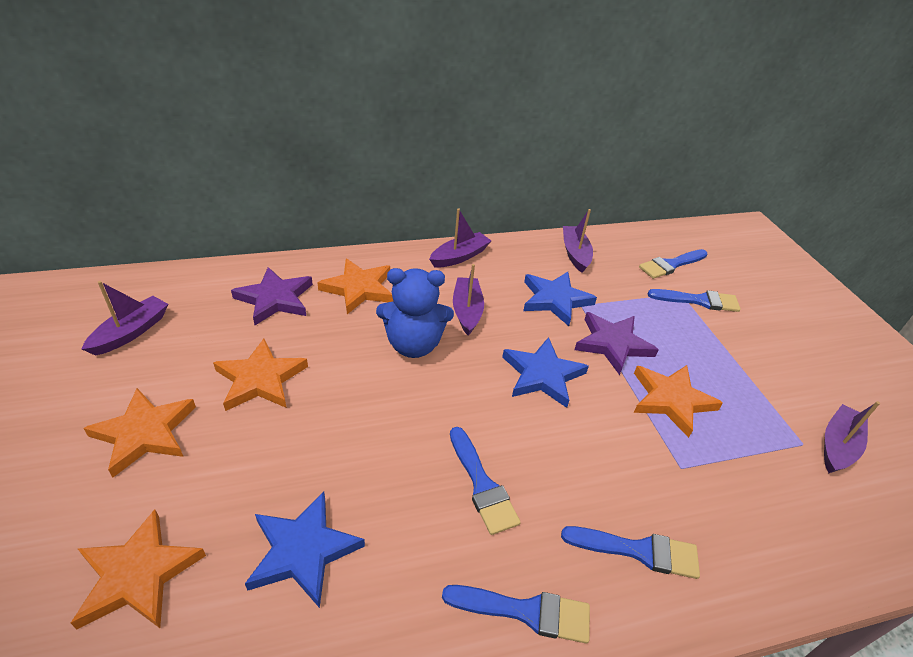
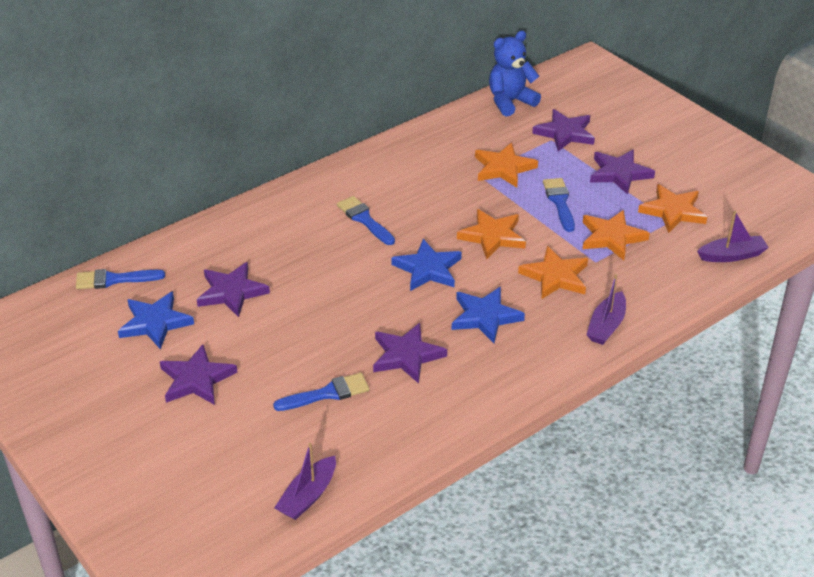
blue brush: 5 -> 4
purple boat: 5 -> 3
purple star: 2 -> 5

